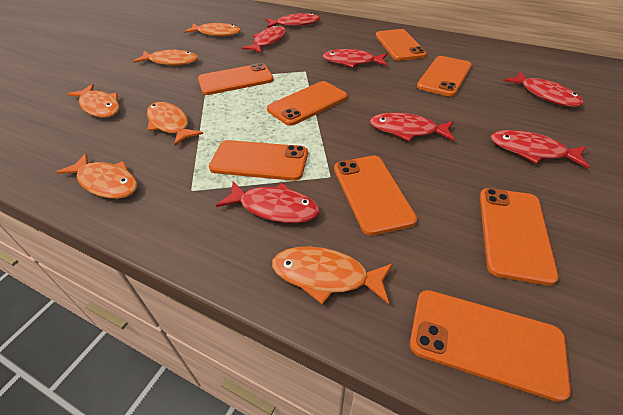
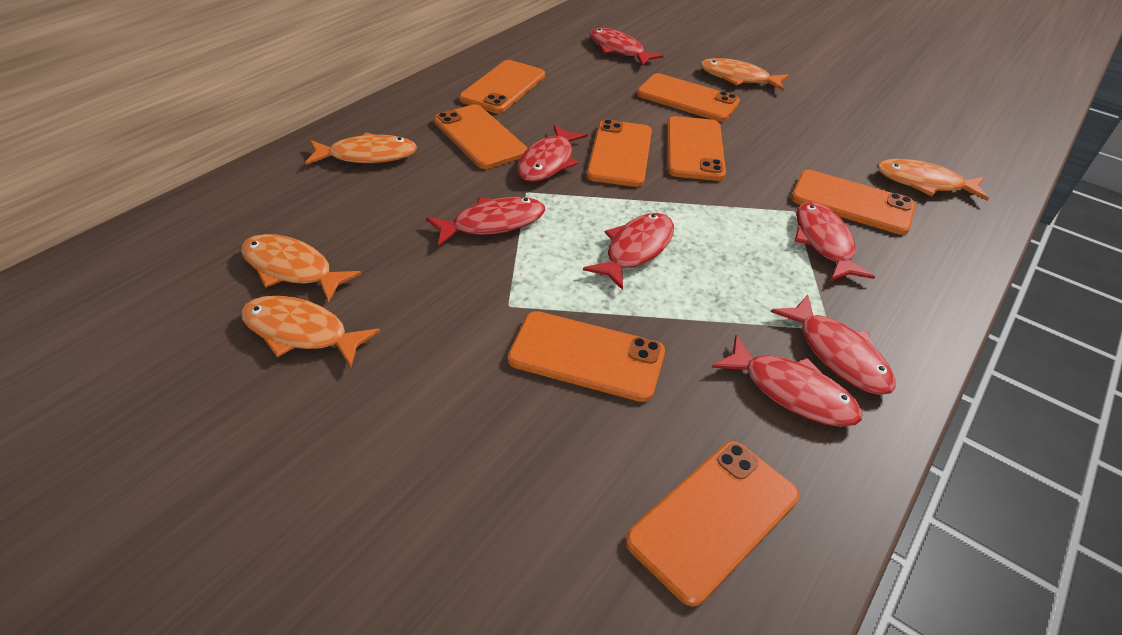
orange fish: 6 -> 5

